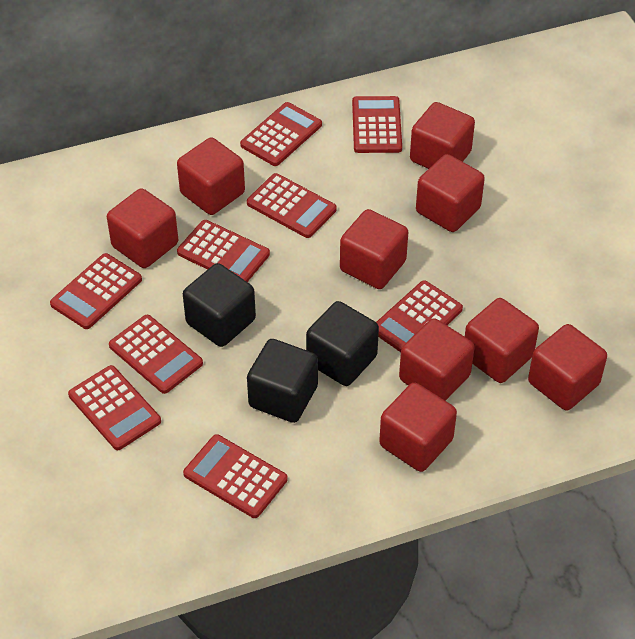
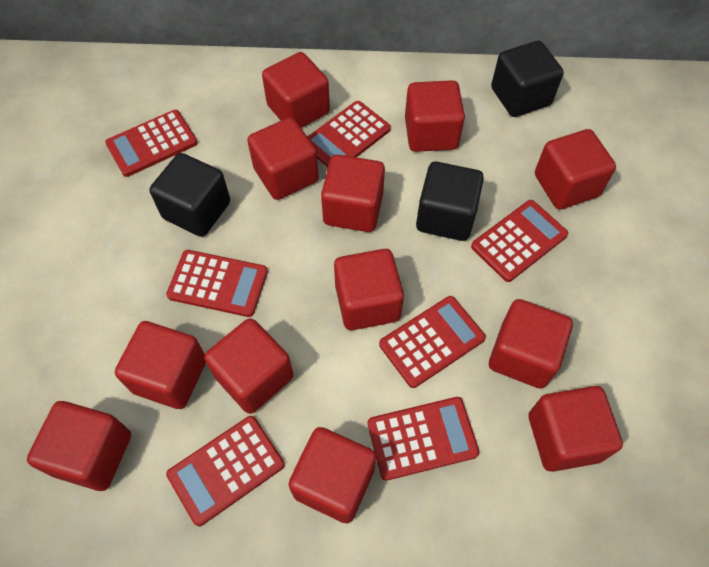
red calculator: 9 -> 7
red cube: 9 -> 12

